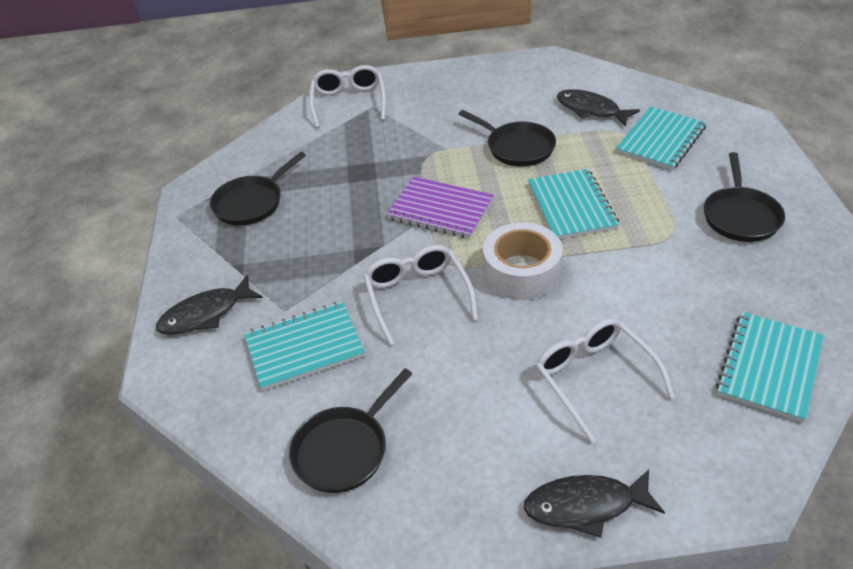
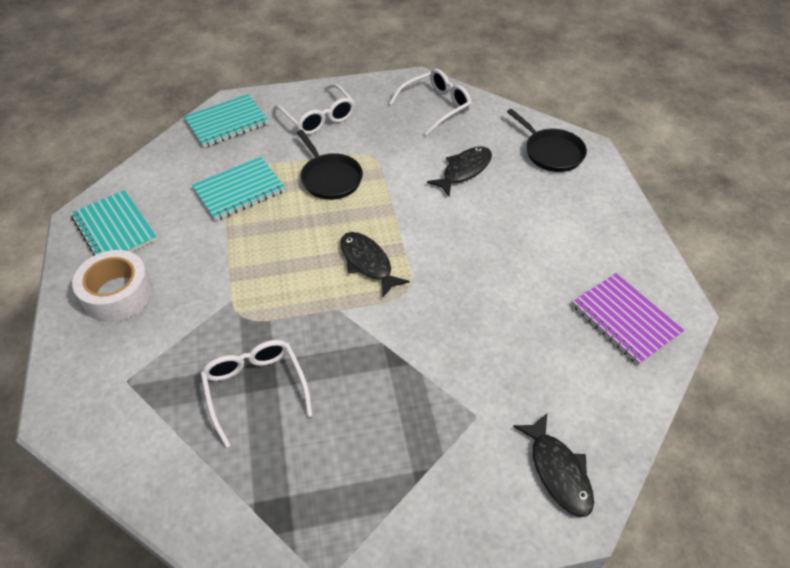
black pan: 4 -> 2
turquoise notebook: 4 -> 3

